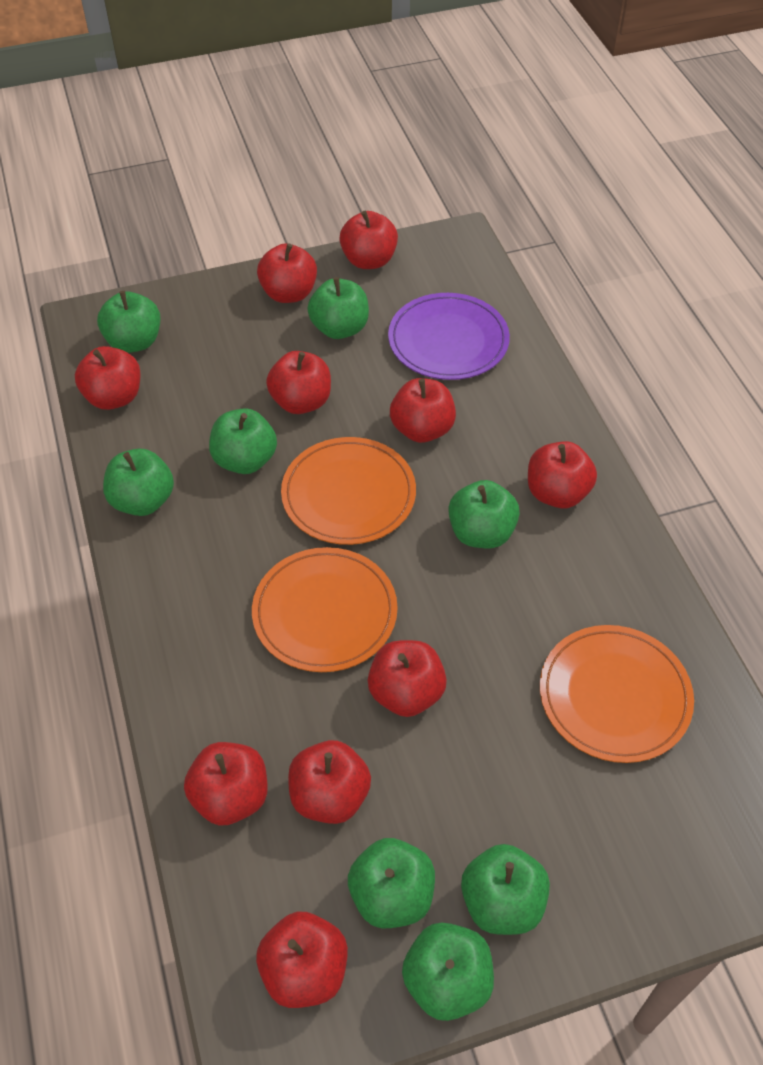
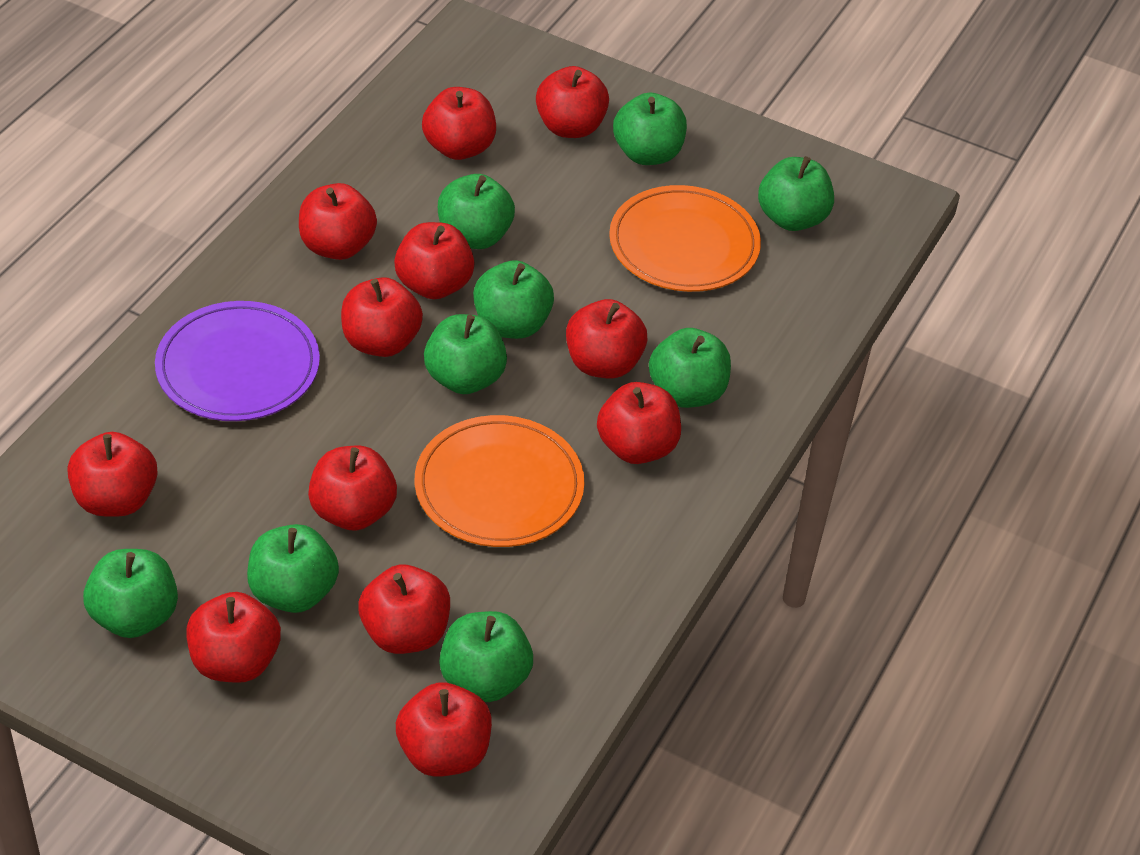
green apple: 8 -> 9
orange plate: 3 -> 2
red apple: 10 -> 12

